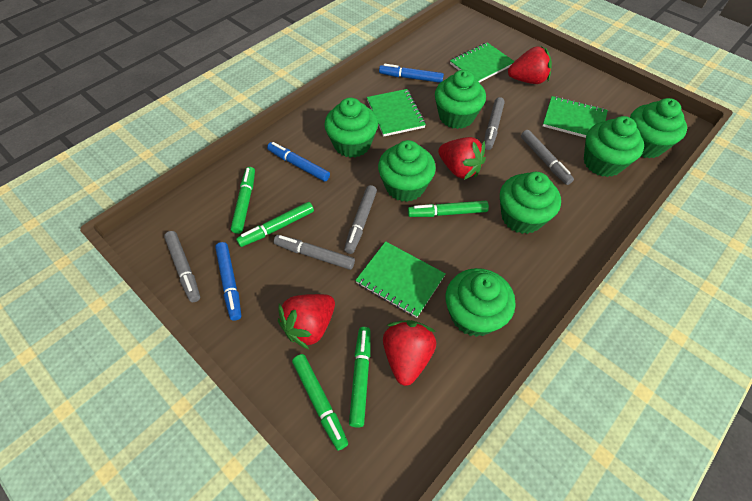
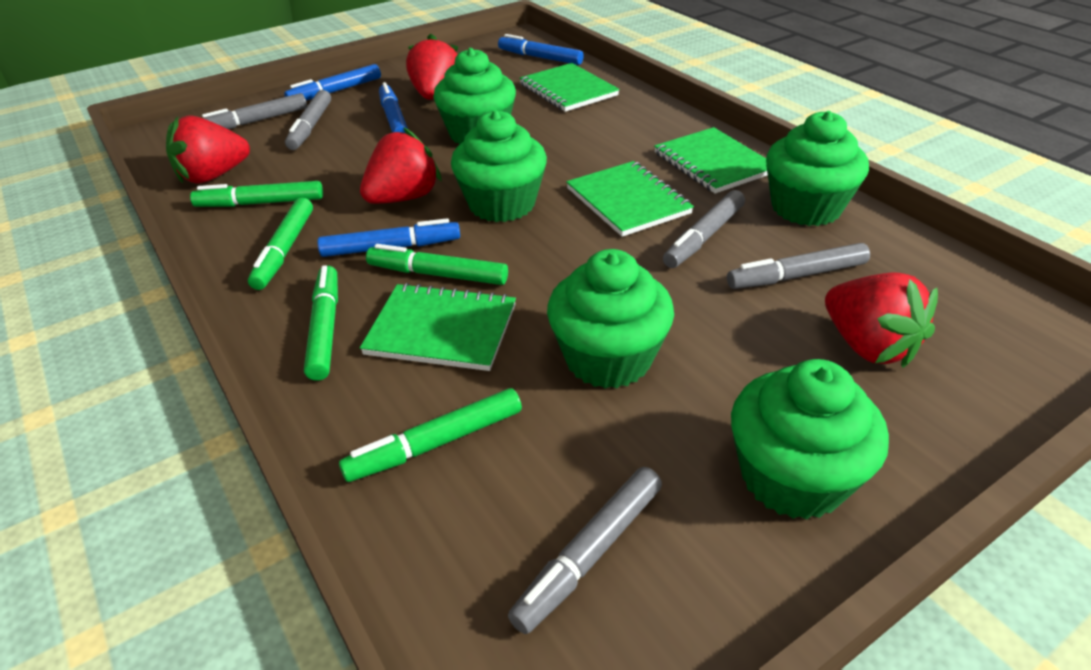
blue marker: 3 -> 4
green cupcake: 7 -> 5

